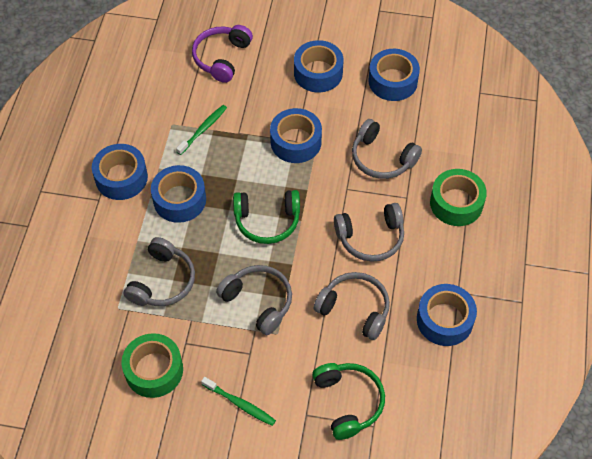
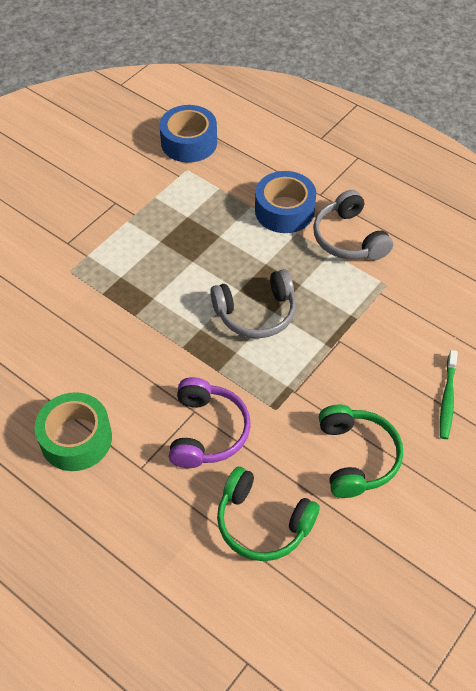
blue tape: 6 -> 2
green tape: 2 -> 1
green toothbrush: 2 -> 1
grey headphones: 5 -> 2

